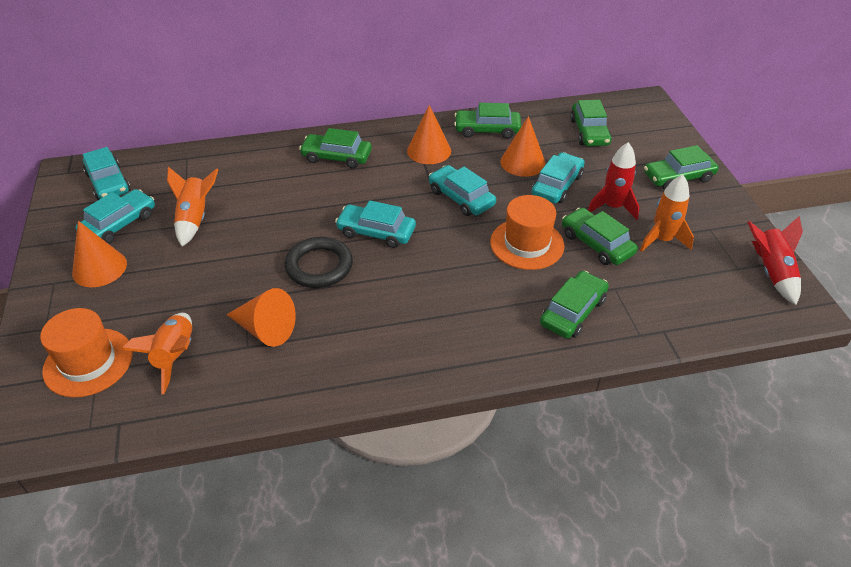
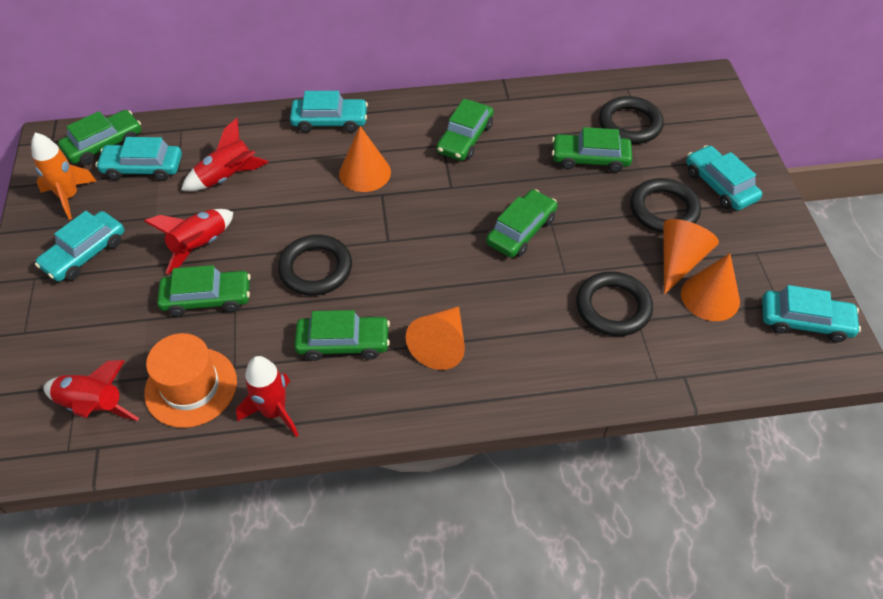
black ring: 1 -> 4
orange hat: 2 -> 1
orange rocket: 3 -> 1
red rocket: 2 -> 4

